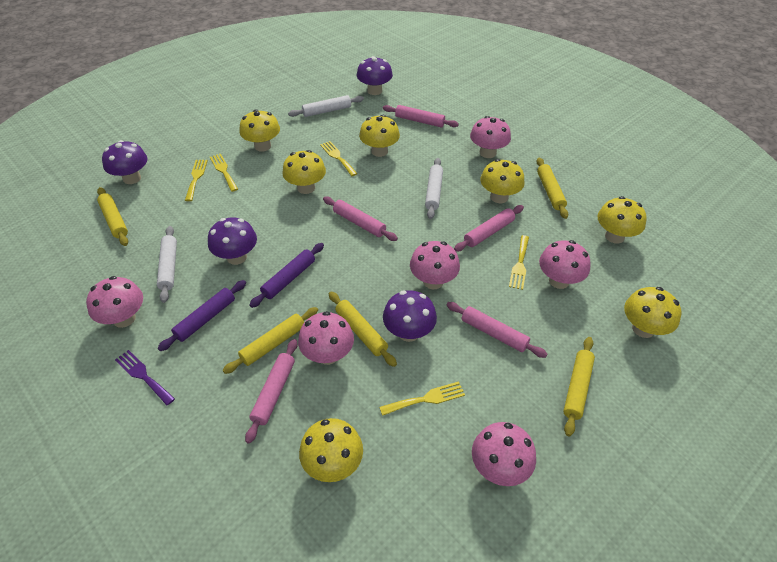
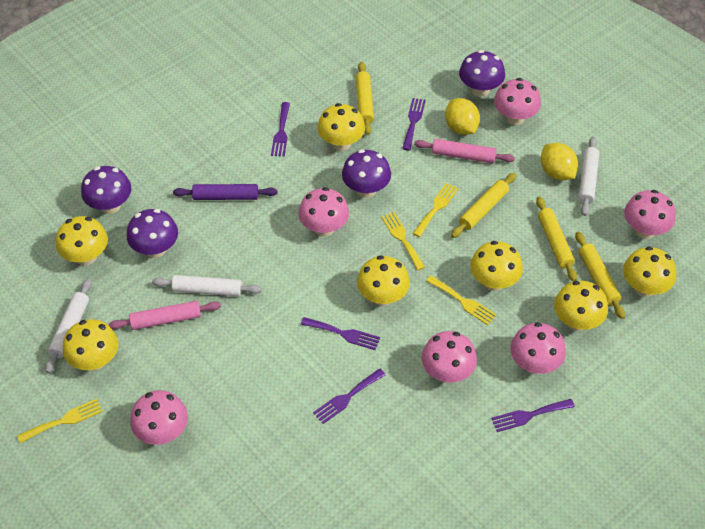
pink rolling pin: 5 -> 2
purple fork: 1 -> 5
purple rolling pin: 2 -> 1
yellow fork: 5 -> 4
yellow lemon: 0 -> 2
yellow rolling pin: 5 -> 4

